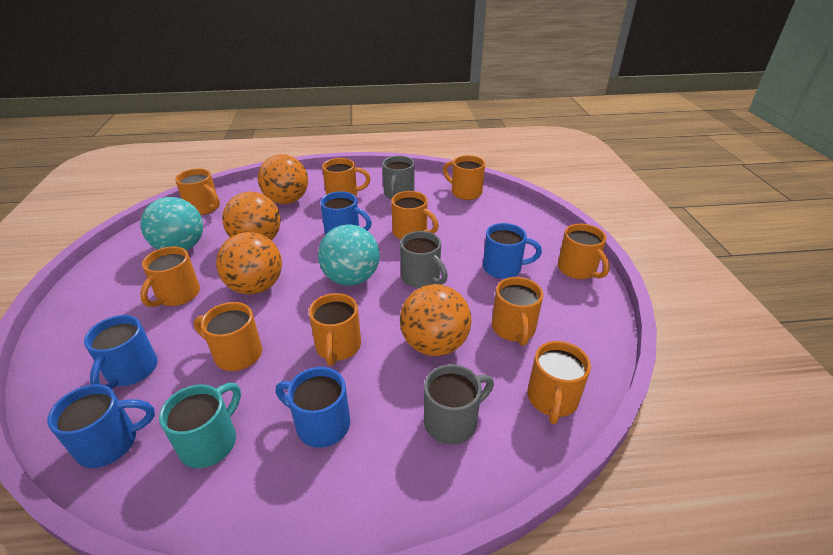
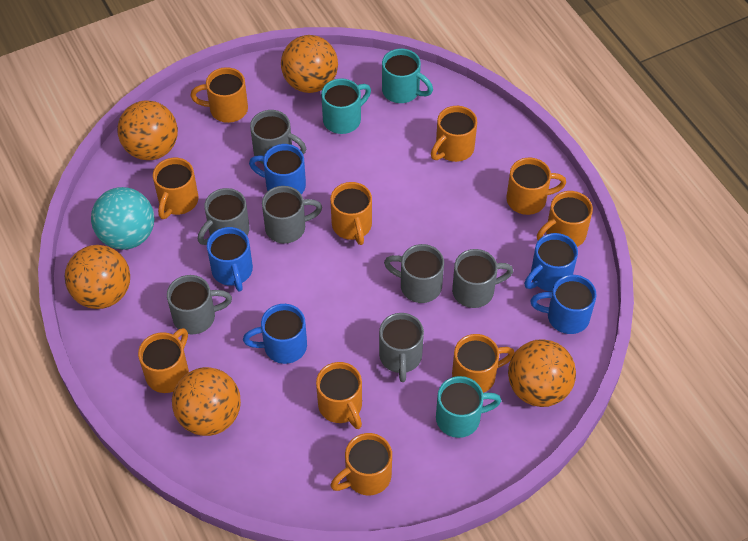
grey mug: 3 -> 7
orange ball: 4 -> 5
turquoise ball: 2 -> 1
turquoise mug: 1 -> 3

